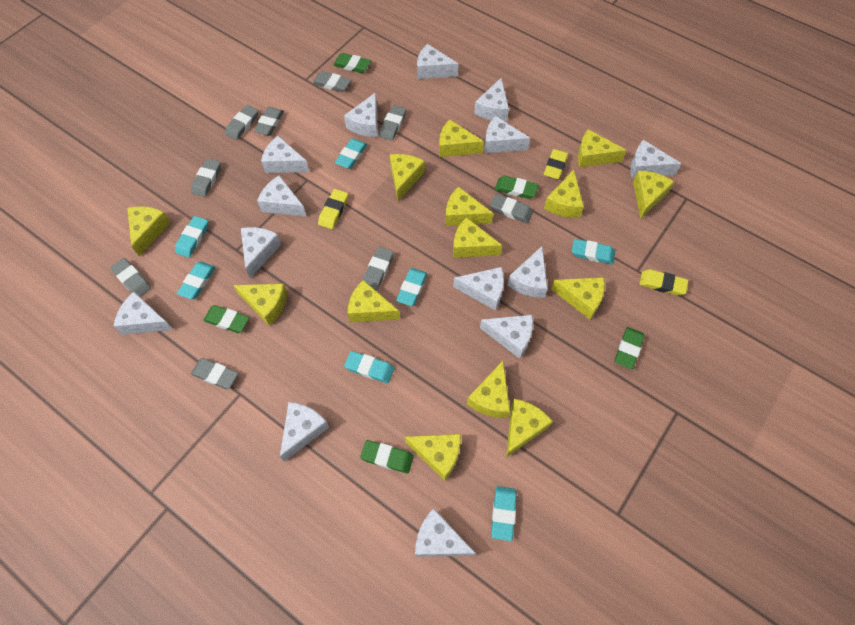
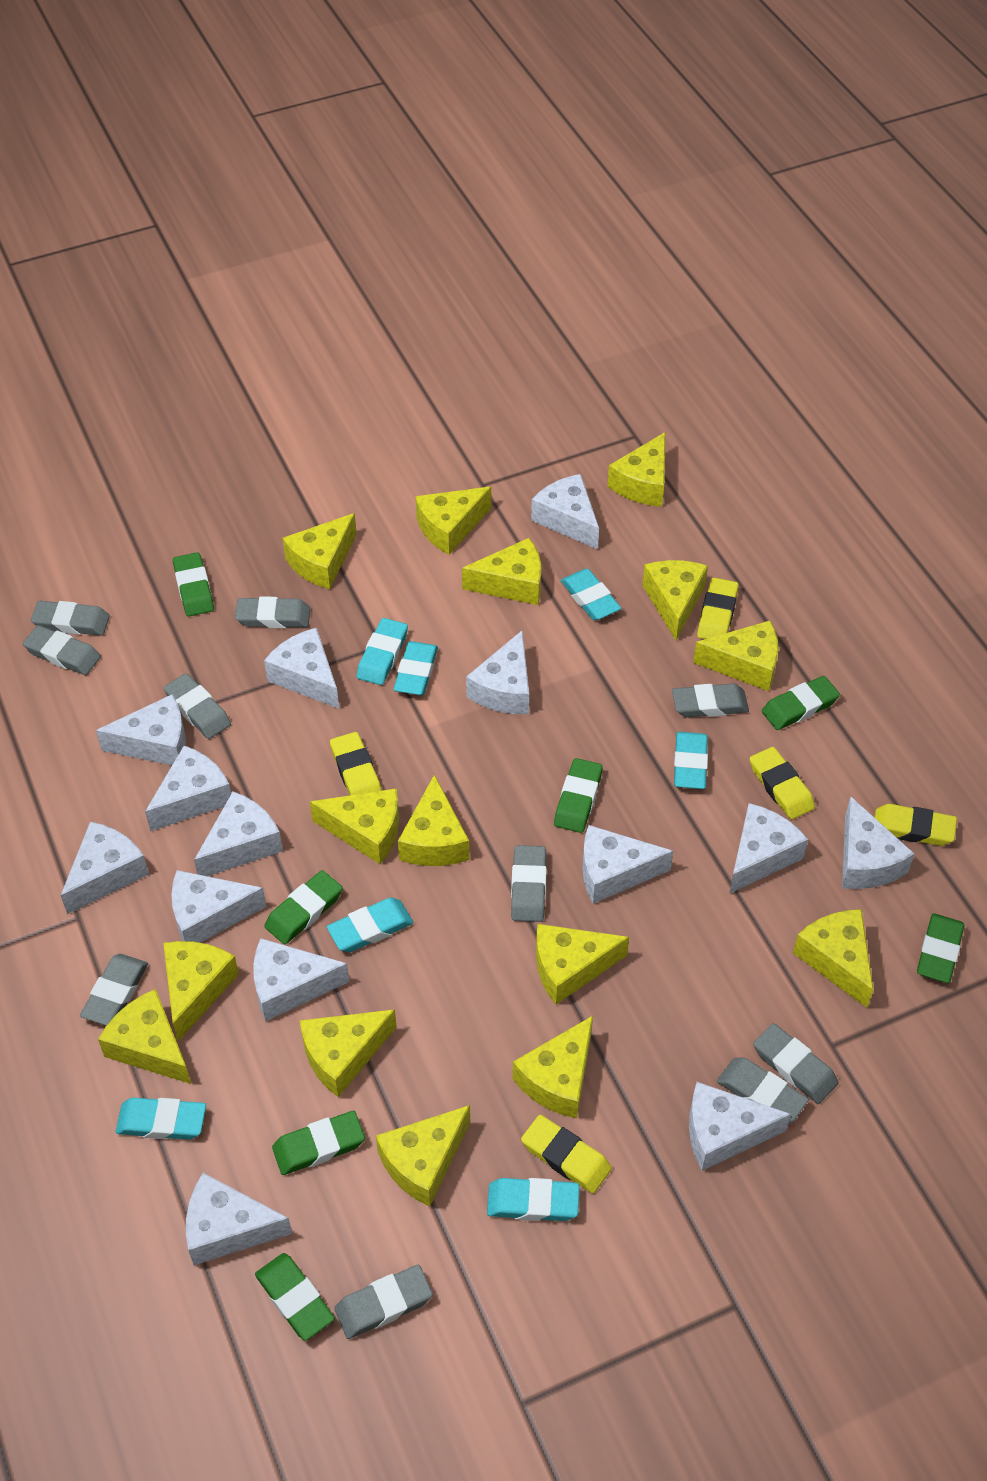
green eraser: 5 -> 7
grey eraser: 9 -> 10
yellow cheese: 14 -> 15
yellow eraser: 3 -> 5

